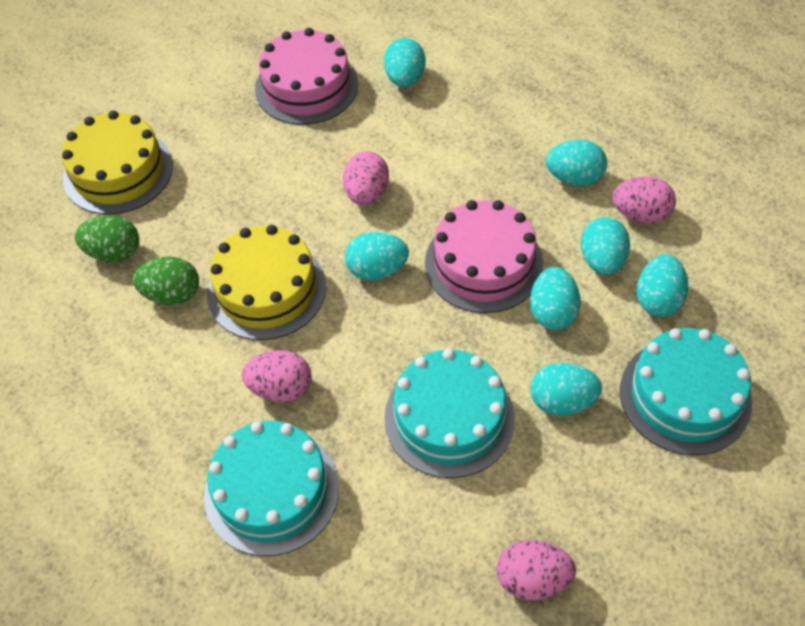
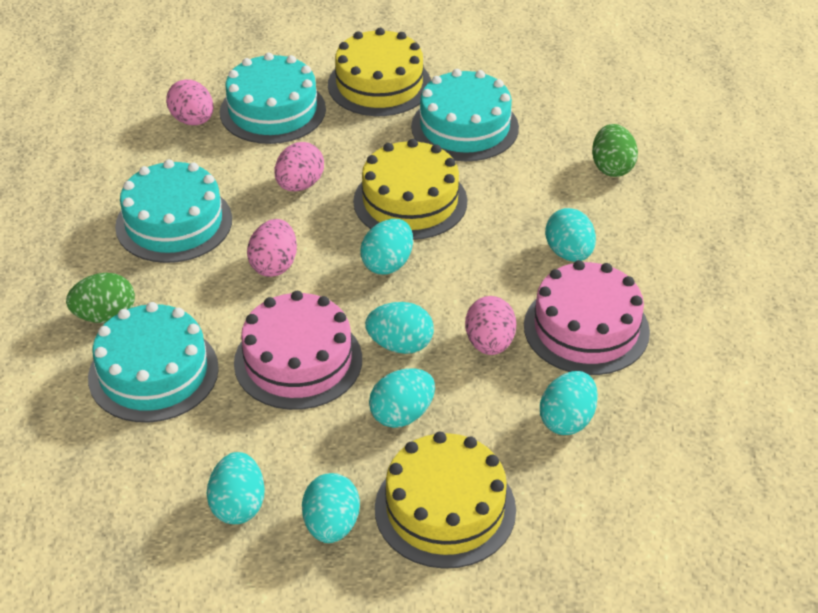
turquoise cake: 3 -> 4
yellow cake: 2 -> 3

